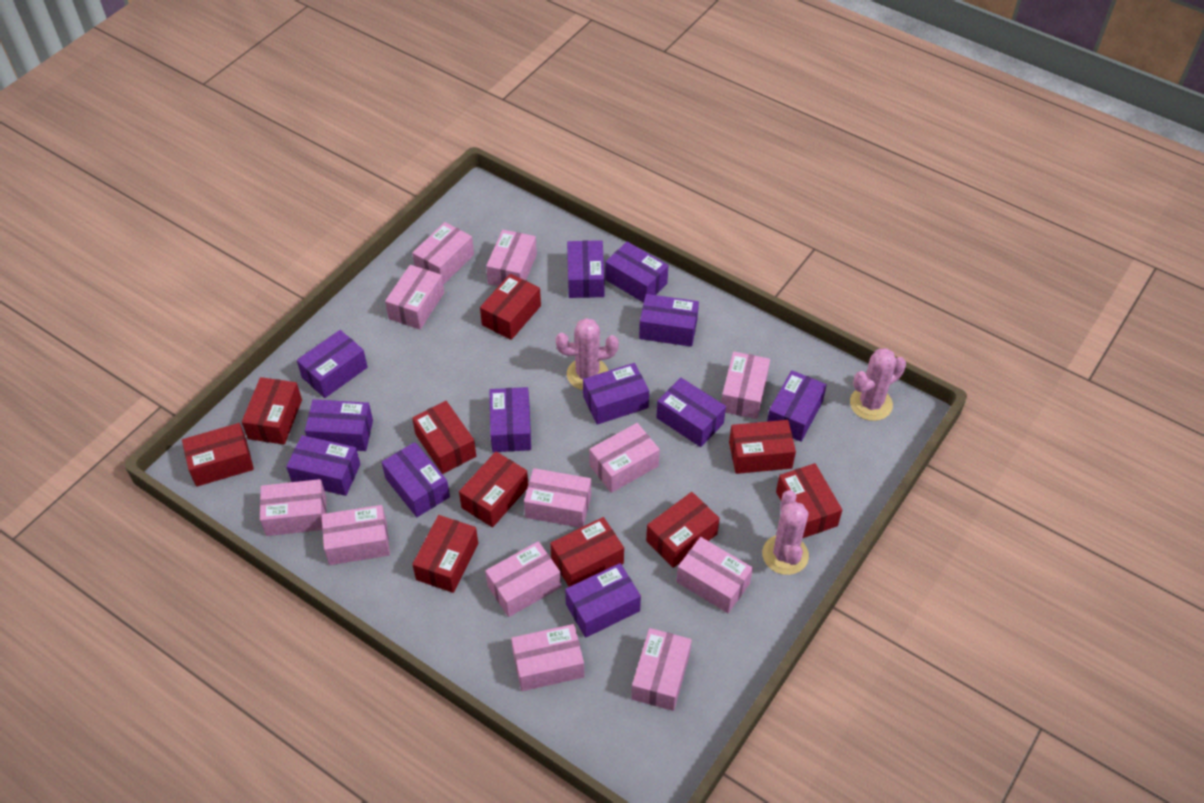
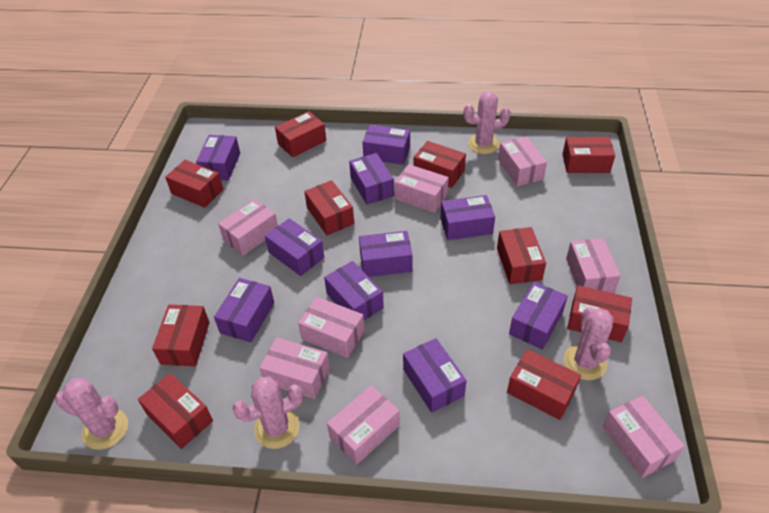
pink box: 12 -> 8
pink cactus: 3 -> 4
purple box: 12 -> 10

